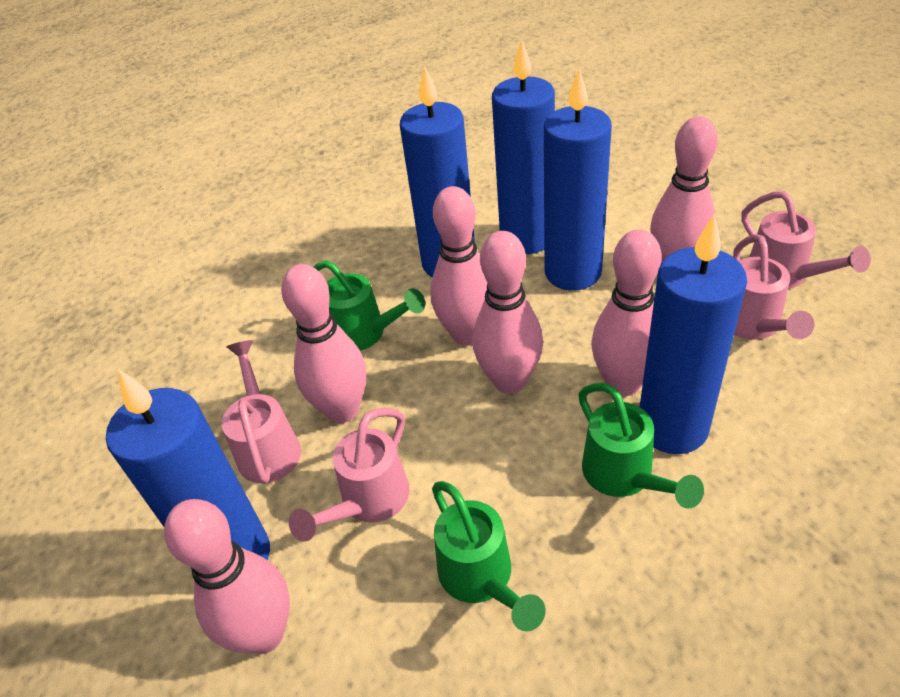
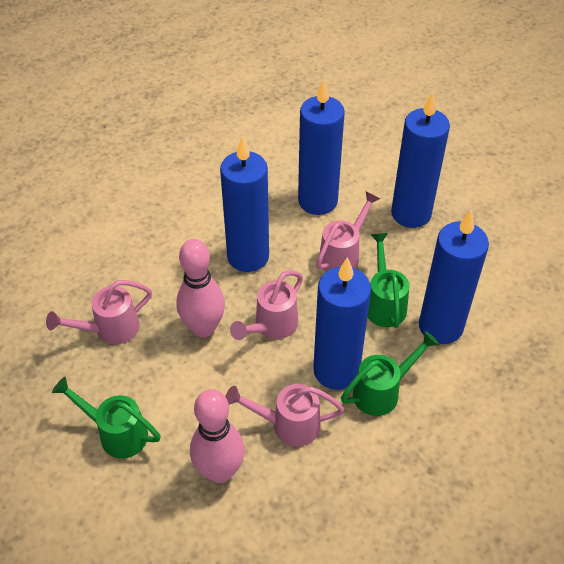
pink bowling pin: 6 -> 2

